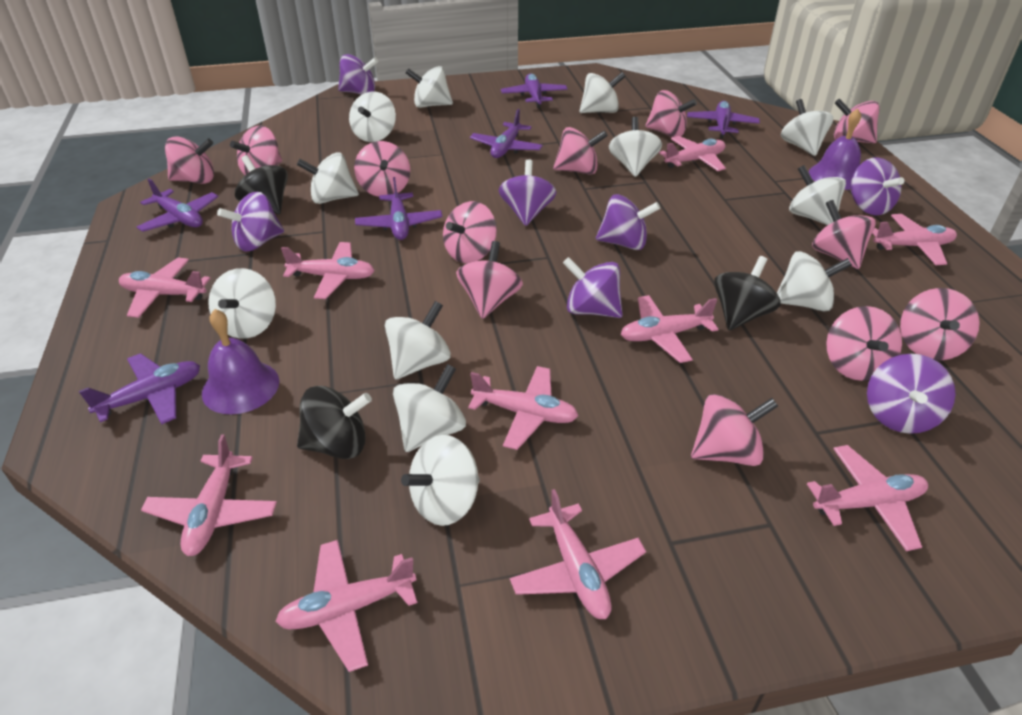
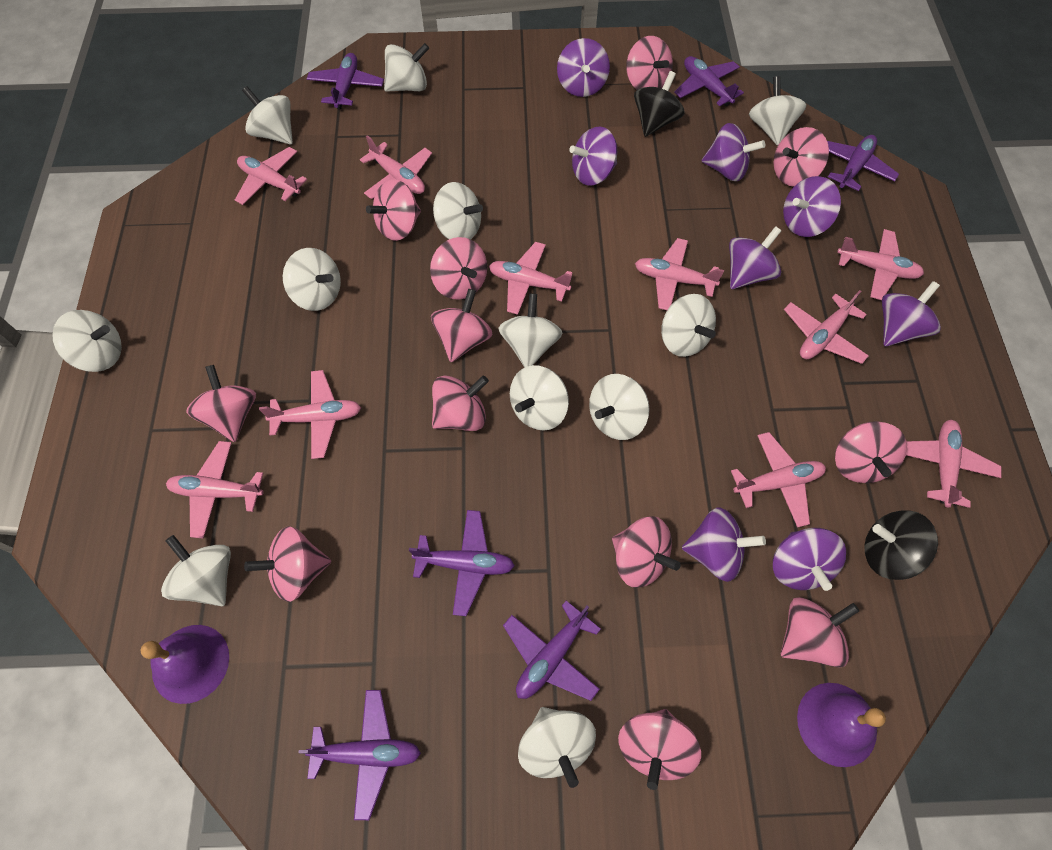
black spinning top: 3 -> 2
purple spinning top: 7 -> 8

